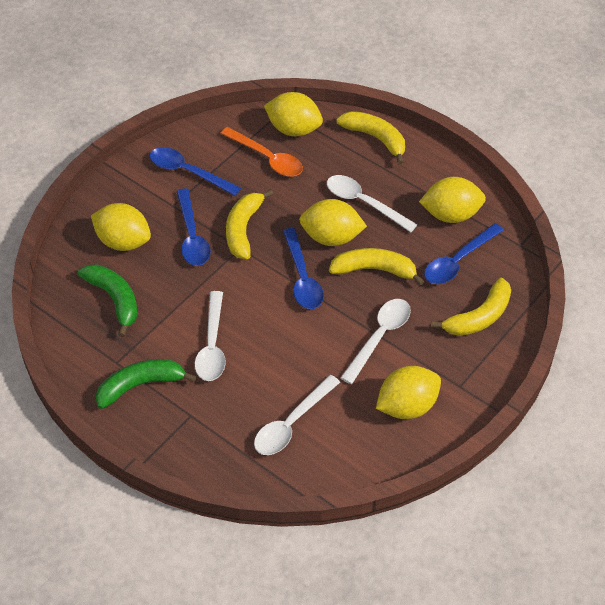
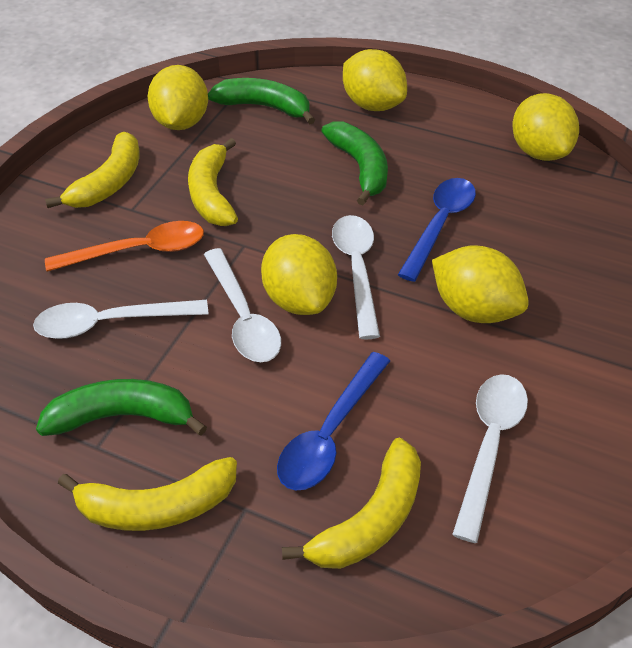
blue spoon: 4 -> 2
green banana: 2 -> 3

